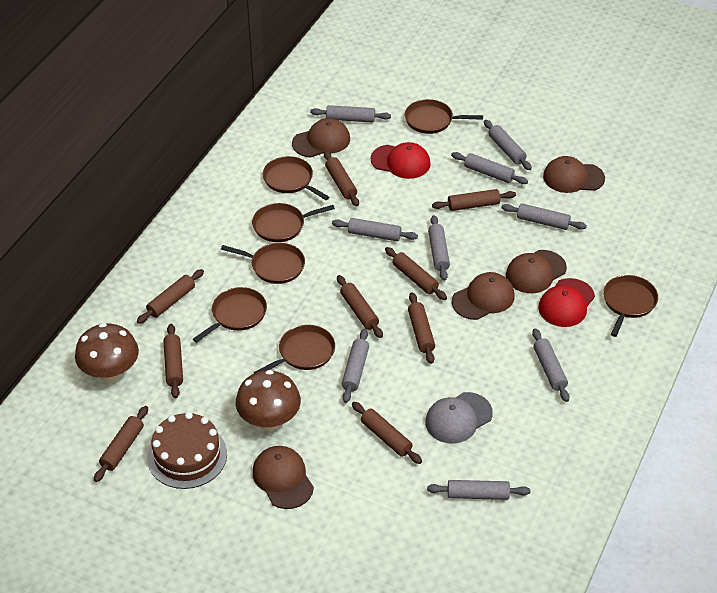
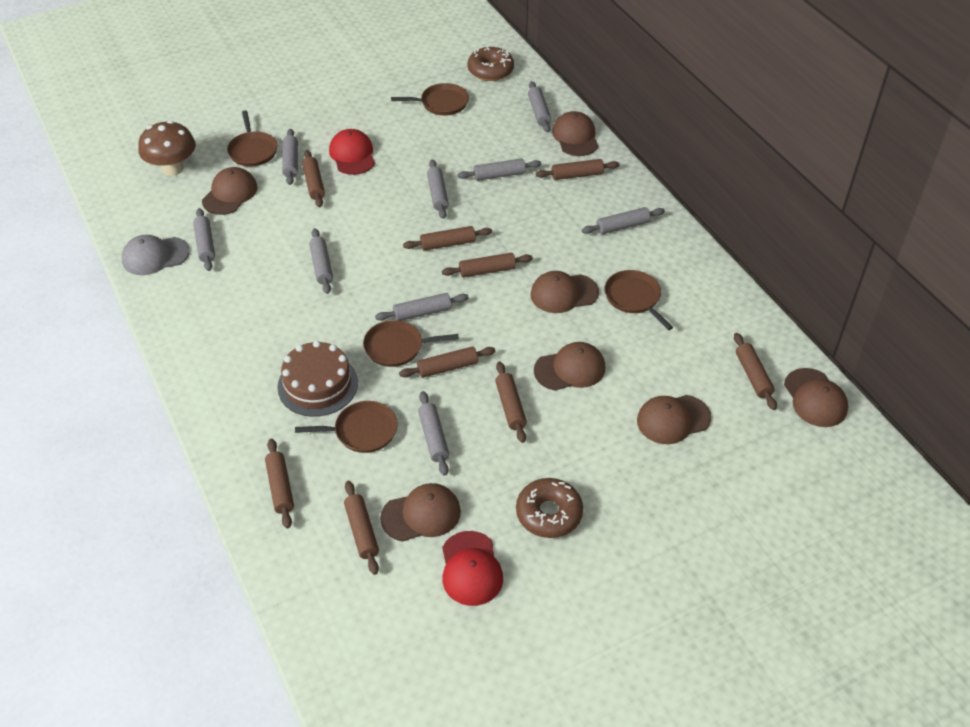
brown cap: 5 -> 7
brown donut: 0 -> 2
brown mushroom: 2 -> 1
brown pan: 7 -> 5

